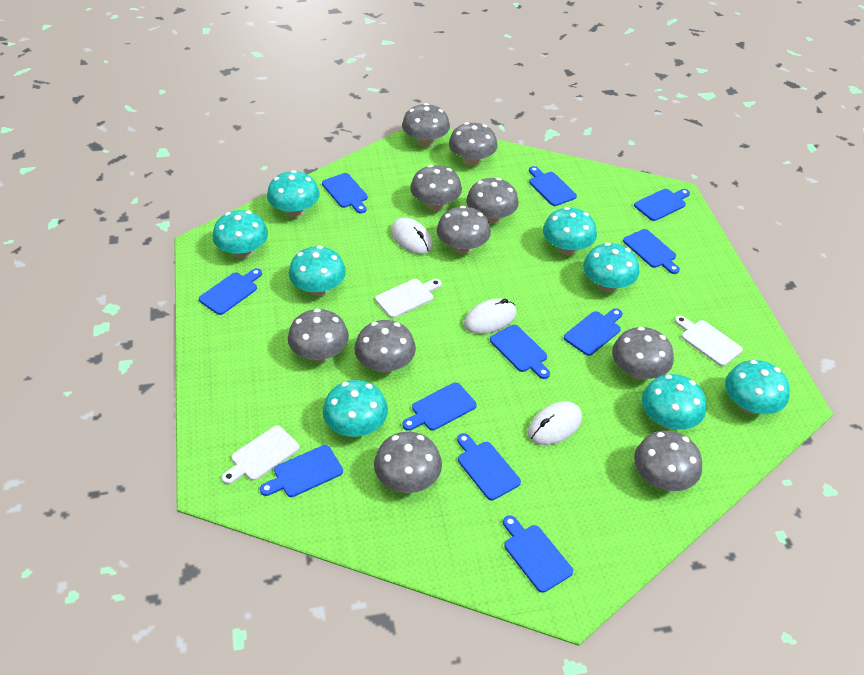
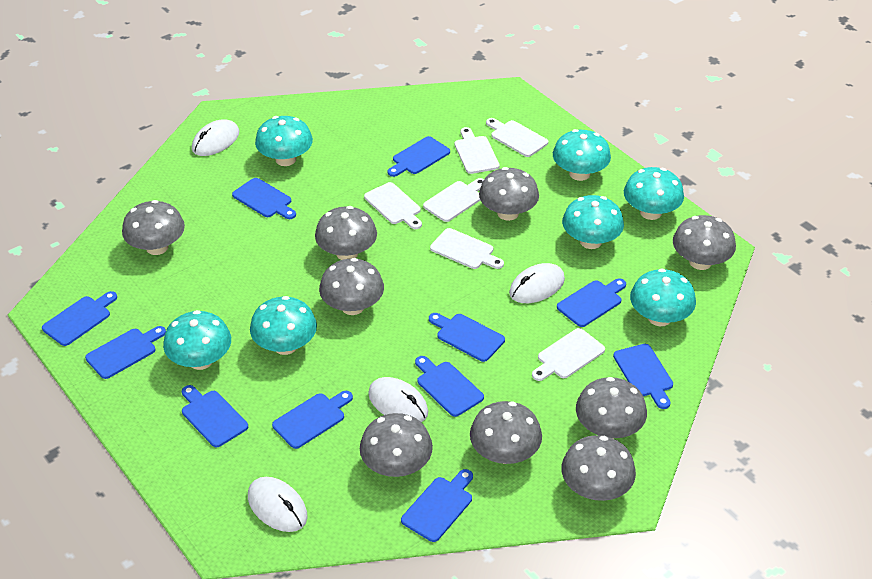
grey mushroom: 10 -> 9
turquoise mushroom: 8 -> 7
white cutting board: 3 -> 6
white mouse: 3 -> 4

